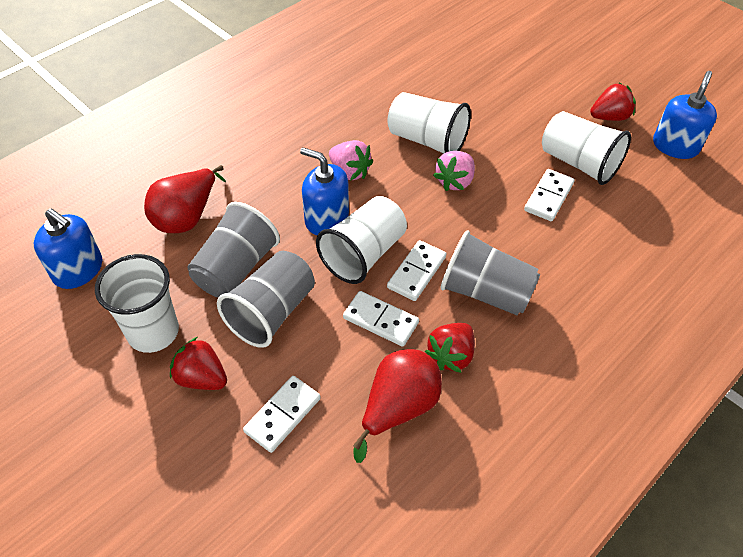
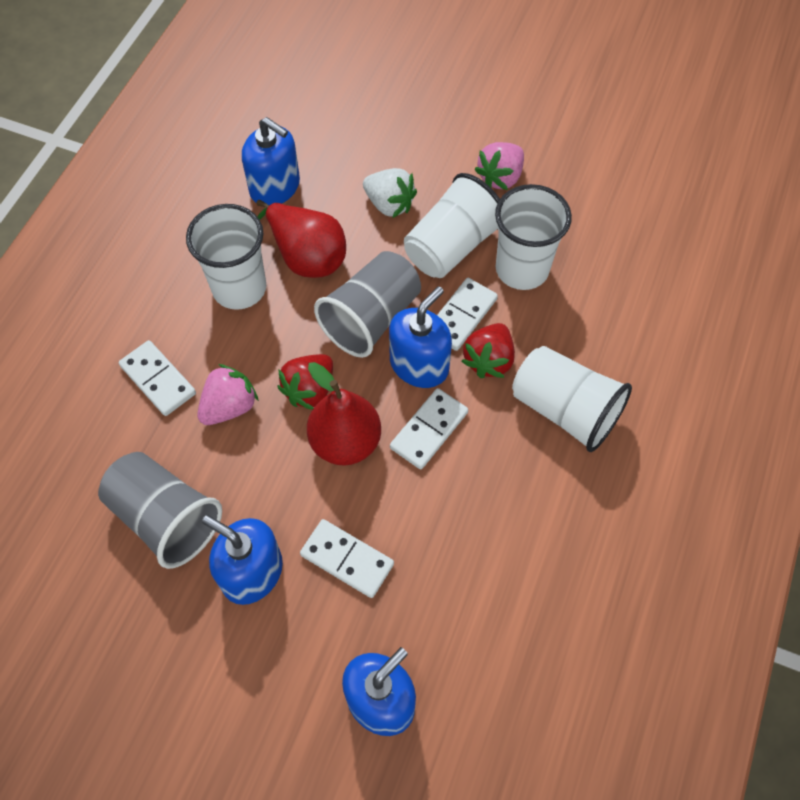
blue soap dispenser: 3 -> 4
grey cup: 3 -> 2
red strawberry: 3 -> 2
white strawberry: 0 -> 1

